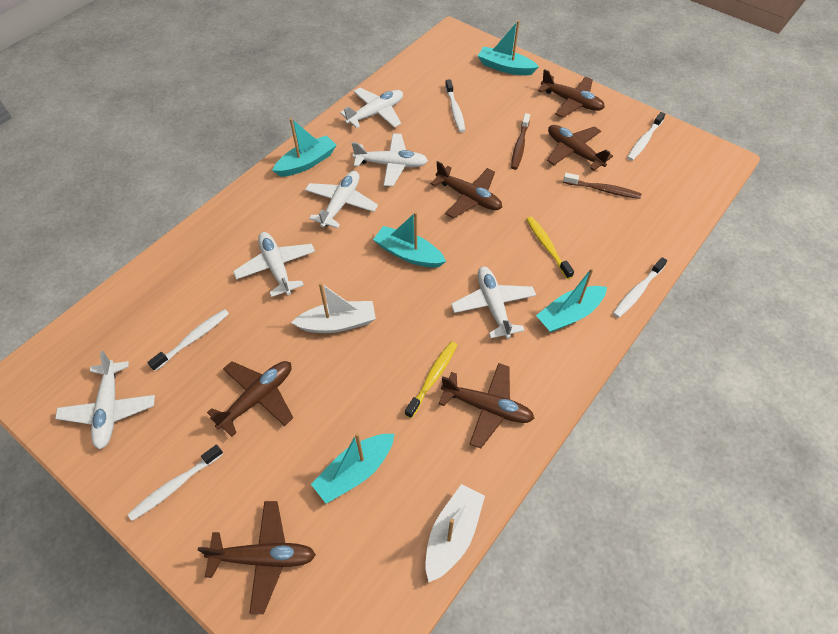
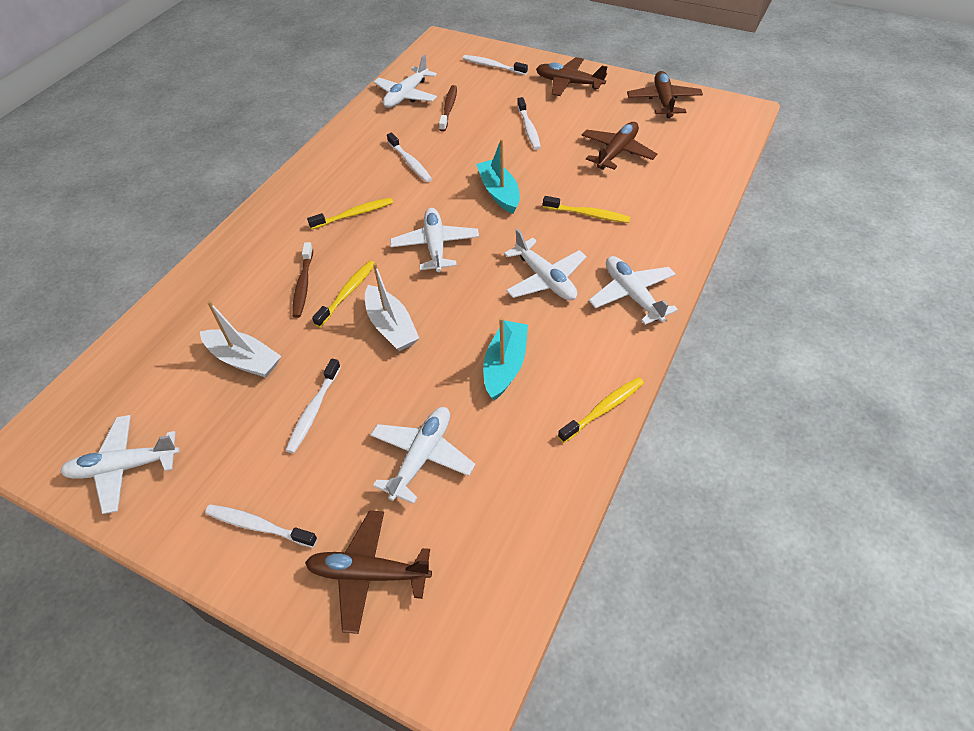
brown plane: 6 -> 4
turquoise boat: 5 -> 2
yellow toothbrush: 2 -> 4

